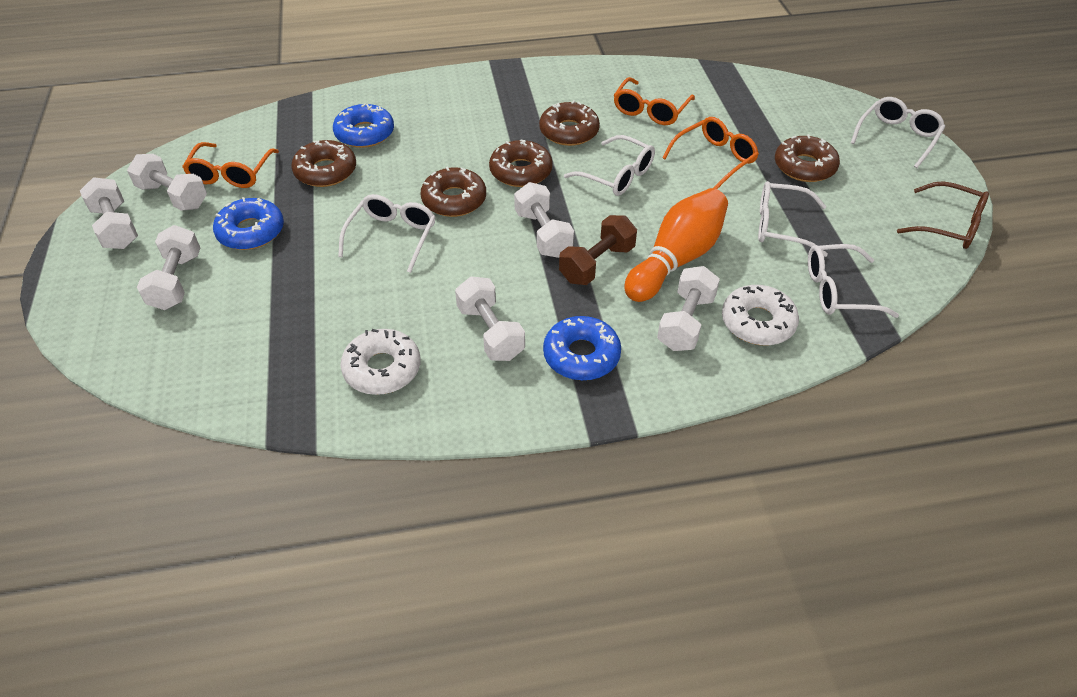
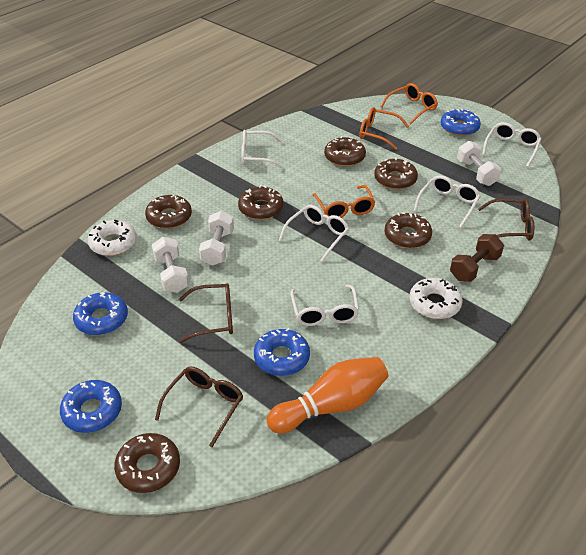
blue donut: 3 -> 4
brown donut: 5 -> 6
brown glasses: 1 -> 3
white dumbbell: 6 -> 3

